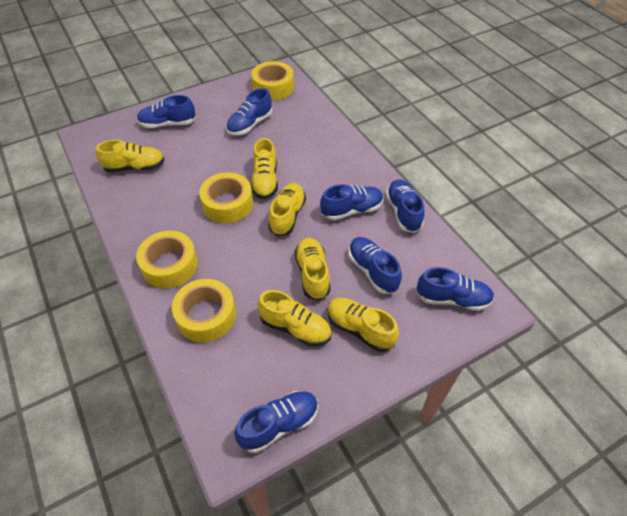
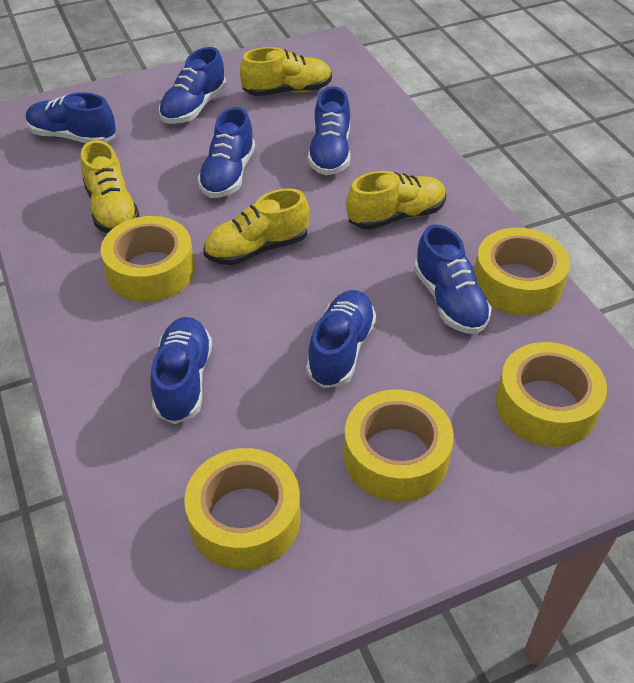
yellow shoe: 6 -> 4
yellow tape: 4 -> 5

